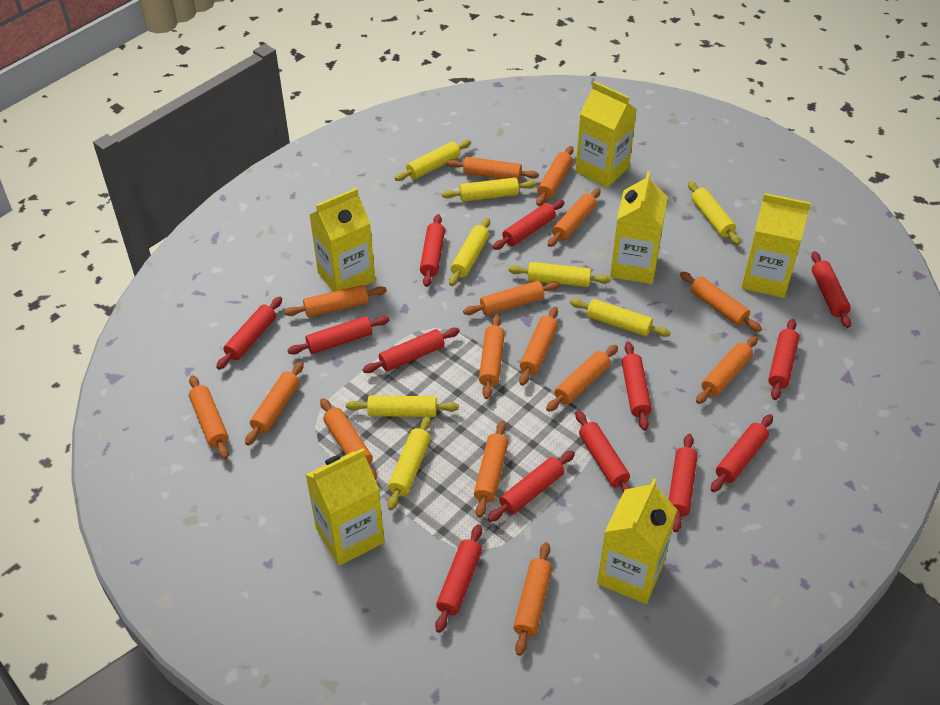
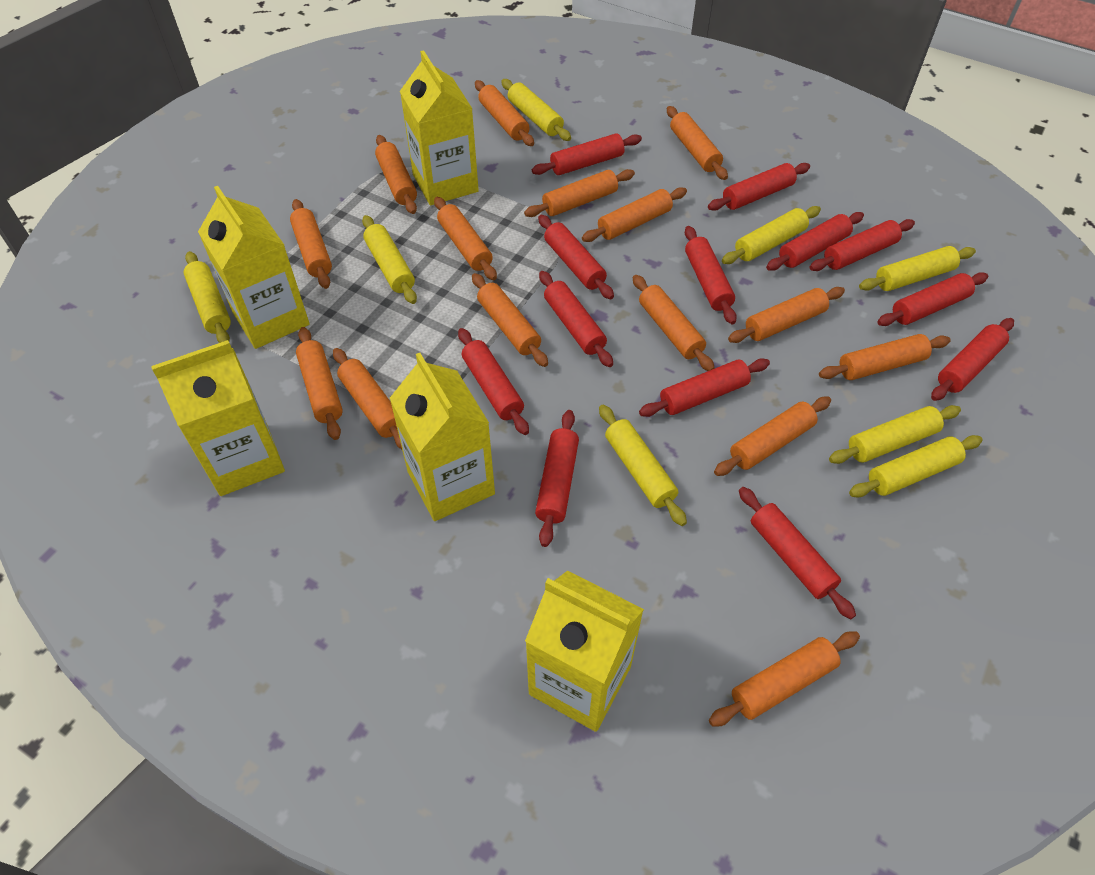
yellow carton: 6 -> 5

